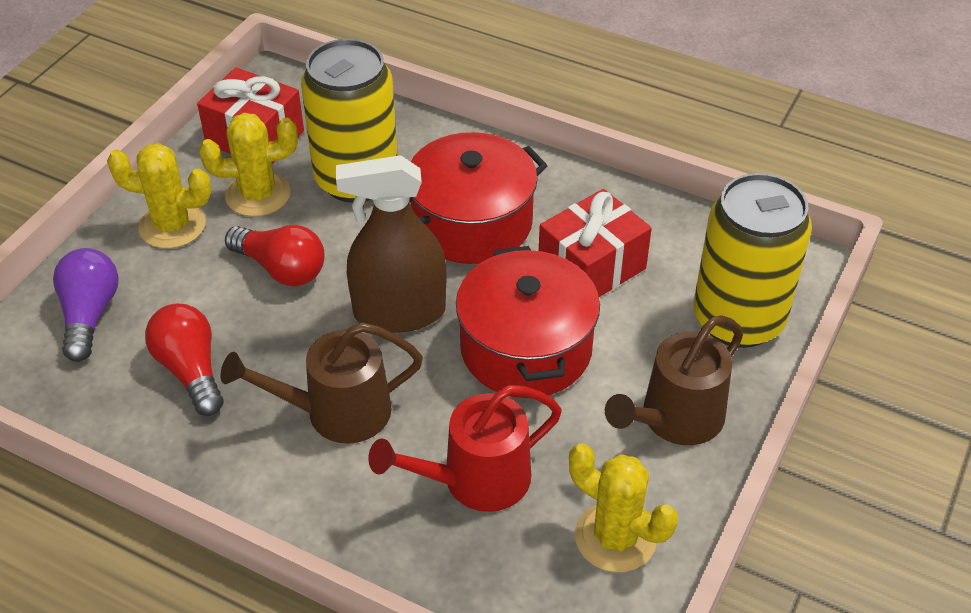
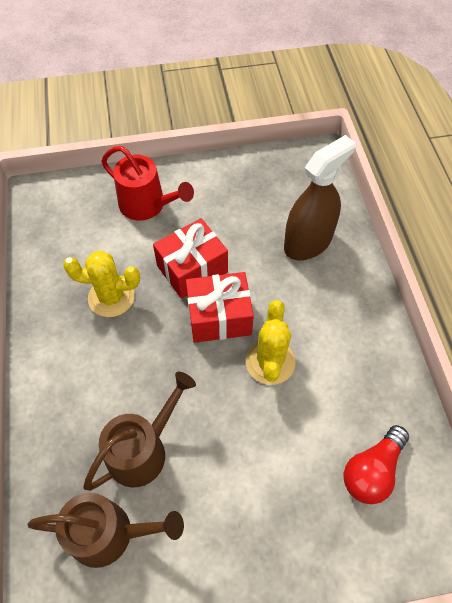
purple light bulb: 1 -> 0
red light bulb: 2 -> 1
red pot: 2 -> 0
yellow cactus: 3 -> 2
yellow can: 2 -> 0

